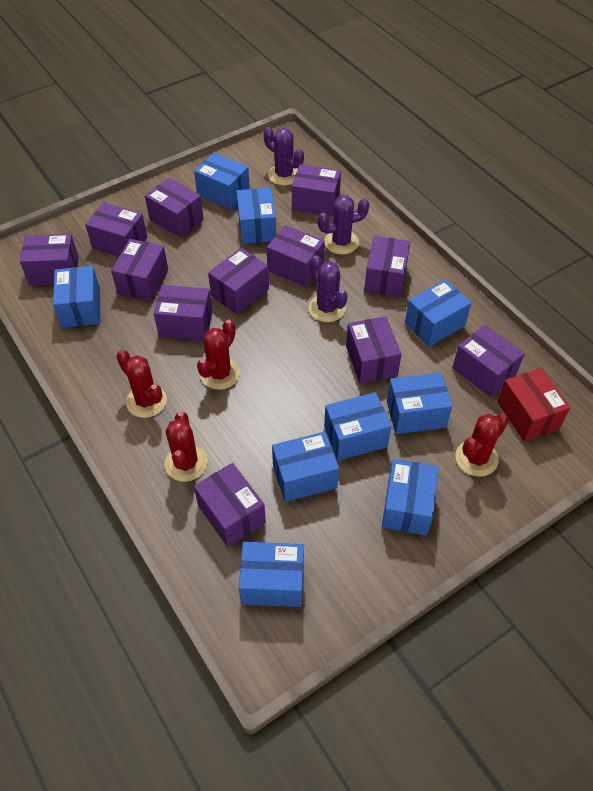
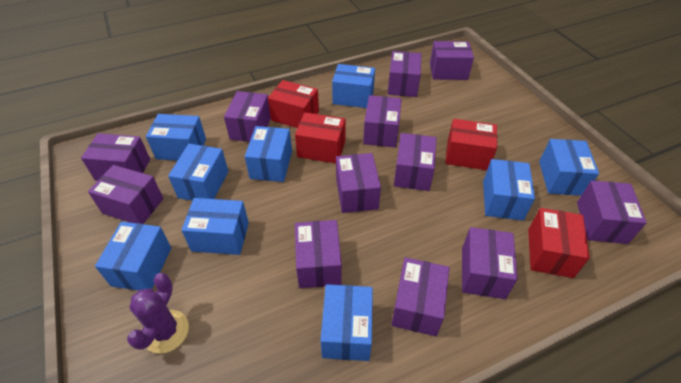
purple cactus: 3 -> 1
red box: 1 -> 4
red cactus: 4 -> 0

